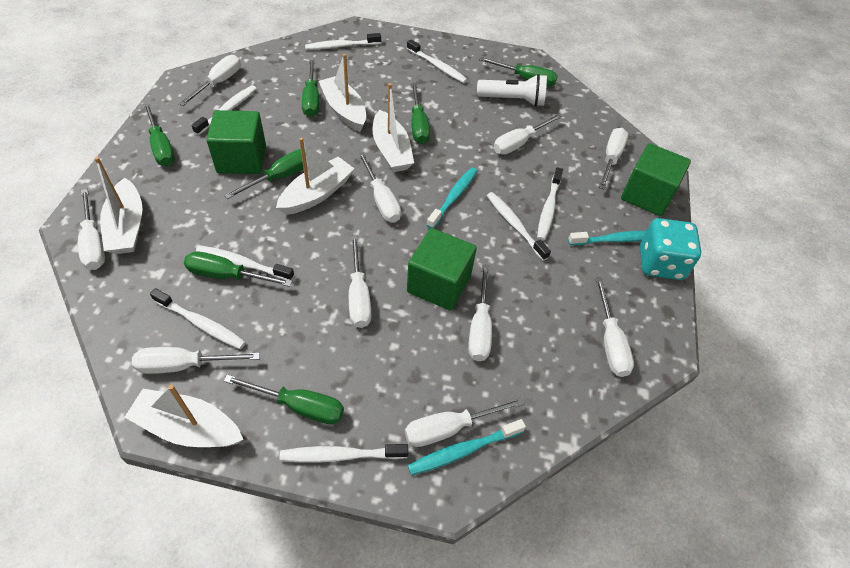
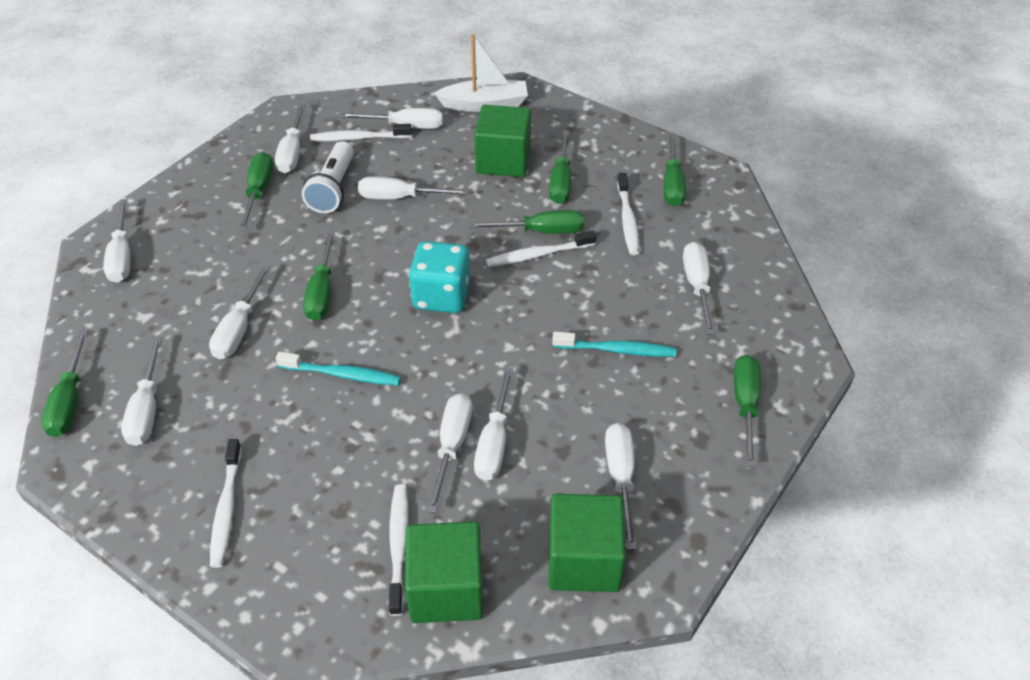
turquoise toothbrush: 3 -> 2
white boat: 5 -> 1
white toothbrush: 8 -> 5

